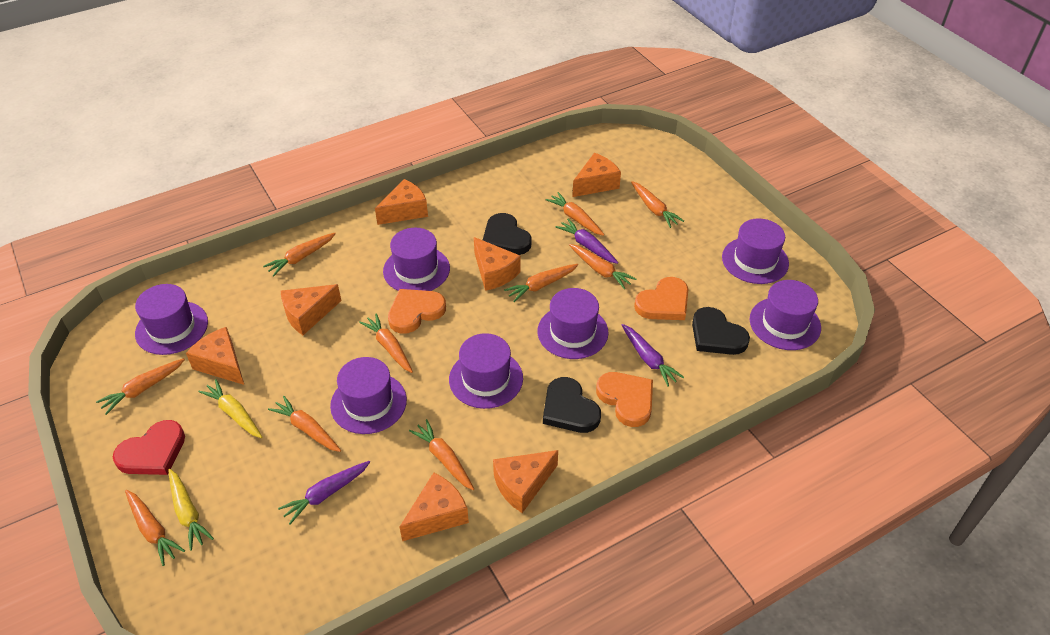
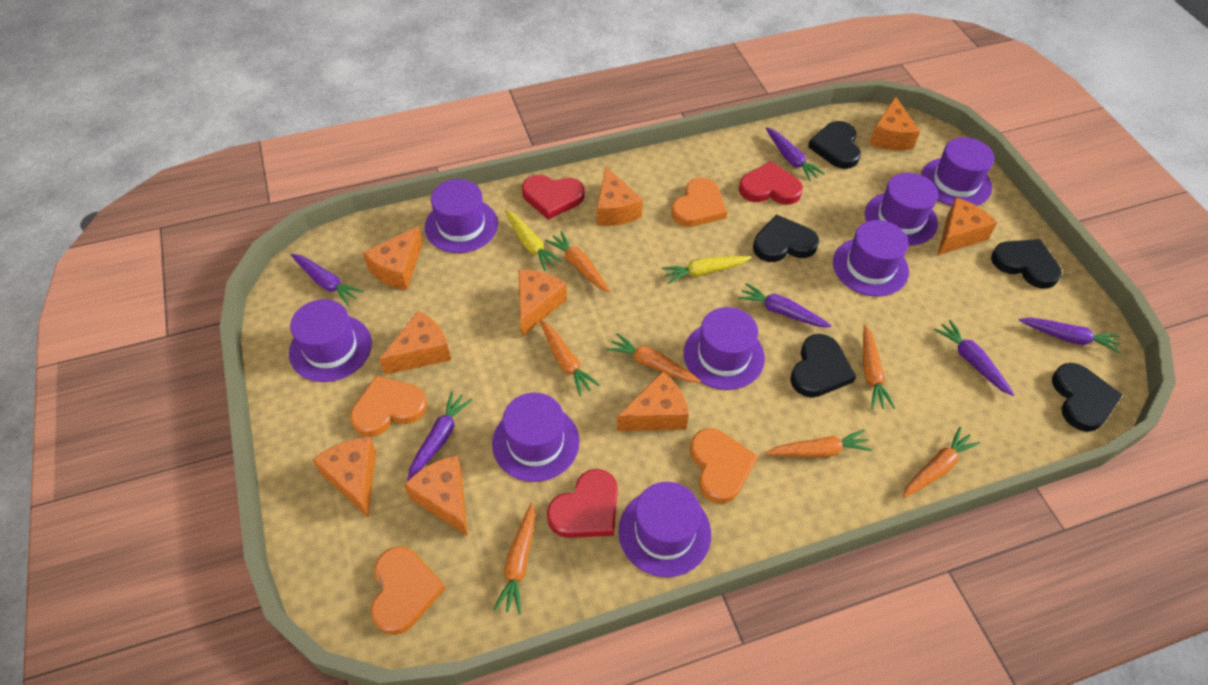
black heart: 3 -> 5
orange carrot: 10 -> 7
orange cheese: 7 -> 9
orange heart: 3 -> 4
purple carrot: 3 -> 6
purple hat: 7 -> 8
red heart: 1 -> 3

